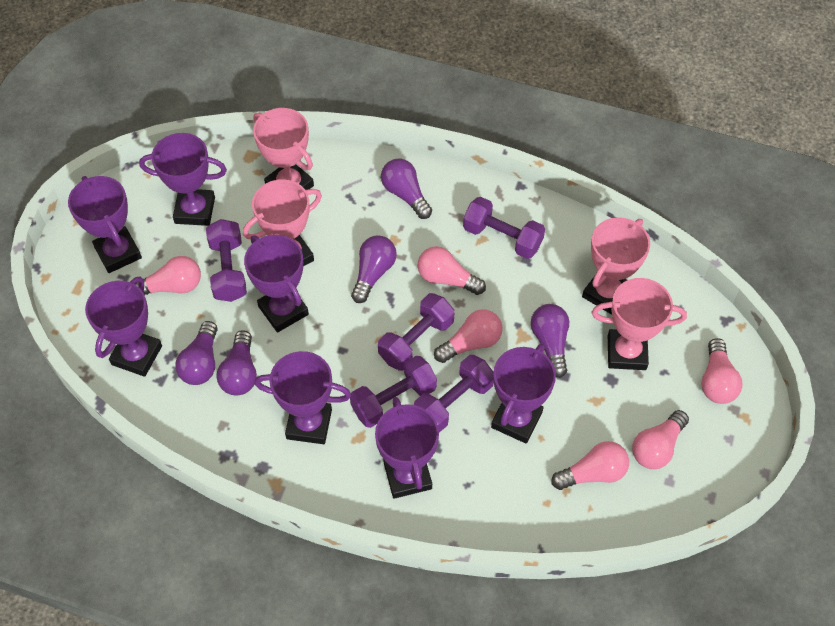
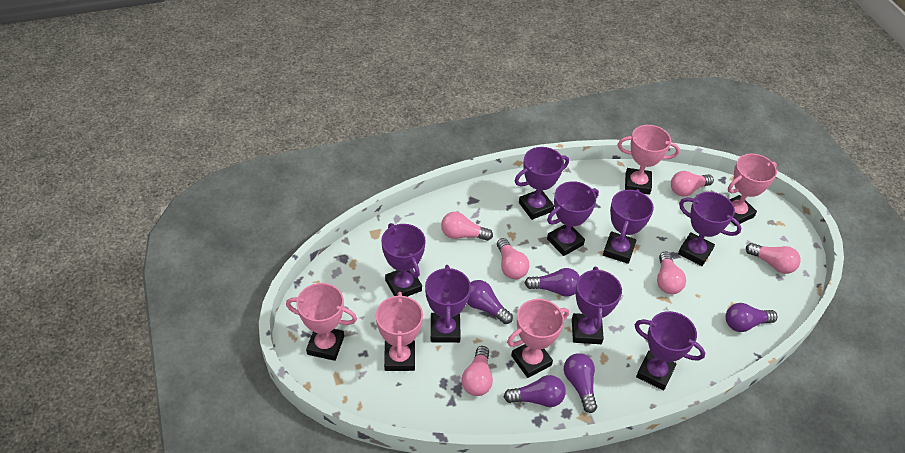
pink trophy: 4 -> 5
purple dumbbell: 5 -> 0
purple trophy: 7 -> 8

